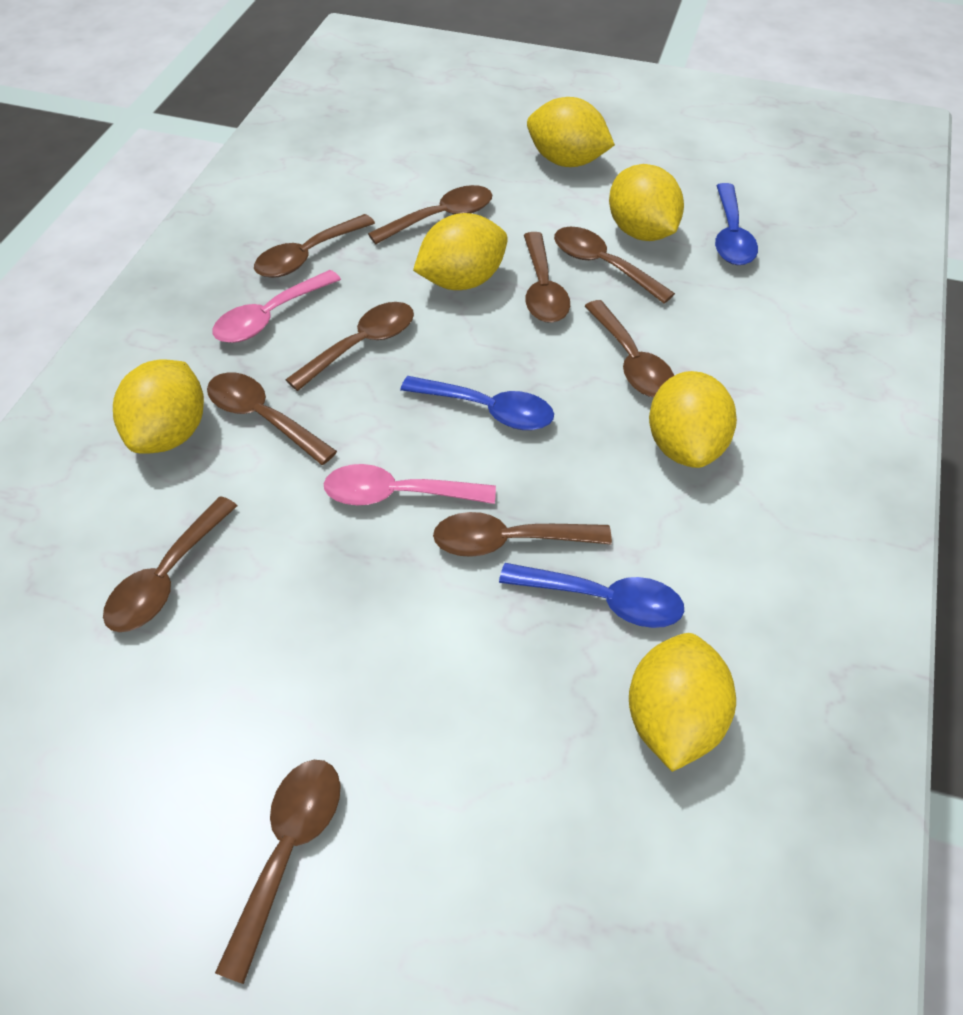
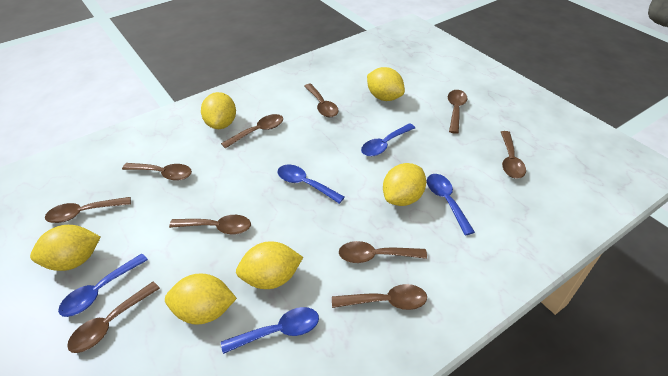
blue spoon: 3 -> 5
pink spoon: 2 -> 0

